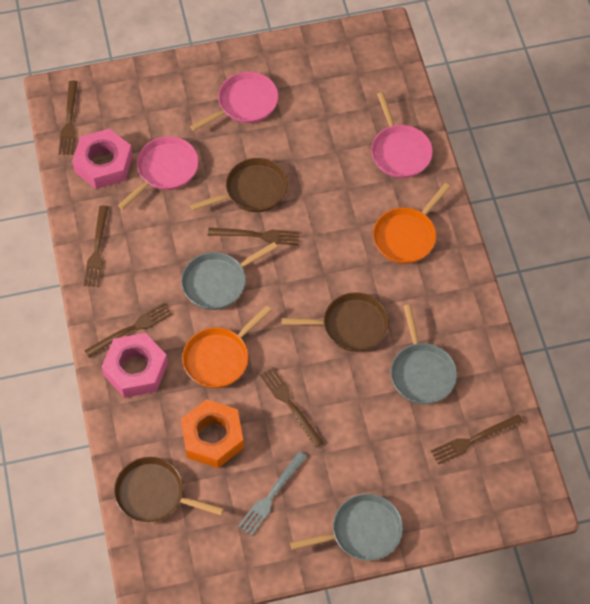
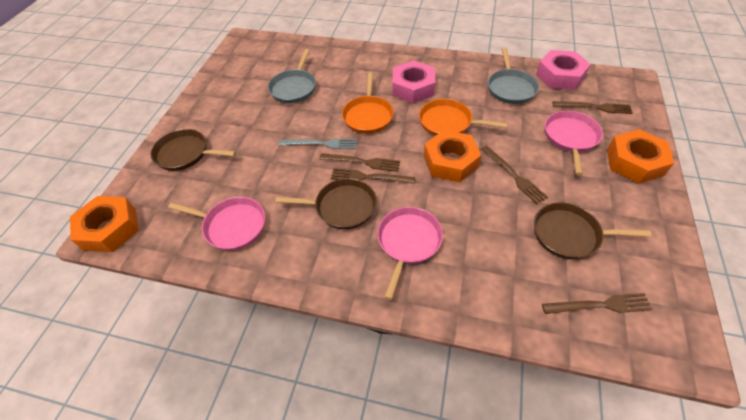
brown fork: 6 -> 5
grey pan: 3 -> 2
orange nut: 1 -> 3

